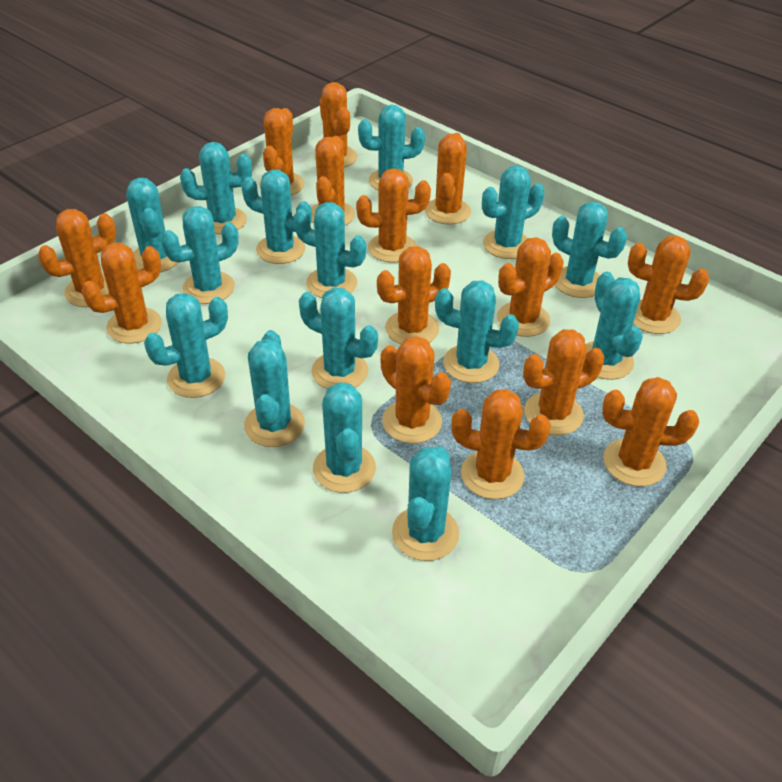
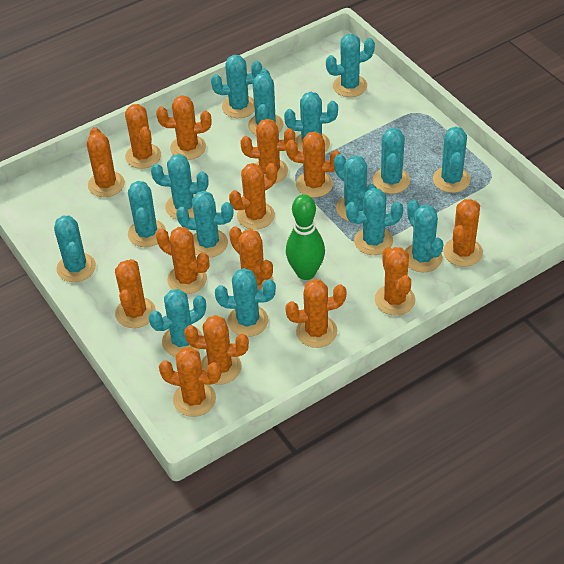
green bowling pin: 0 -> 1

